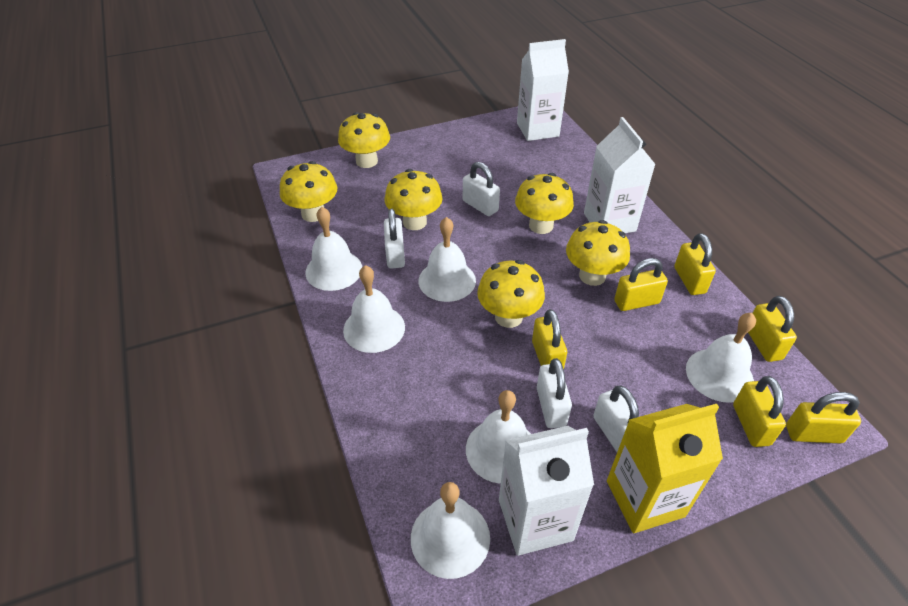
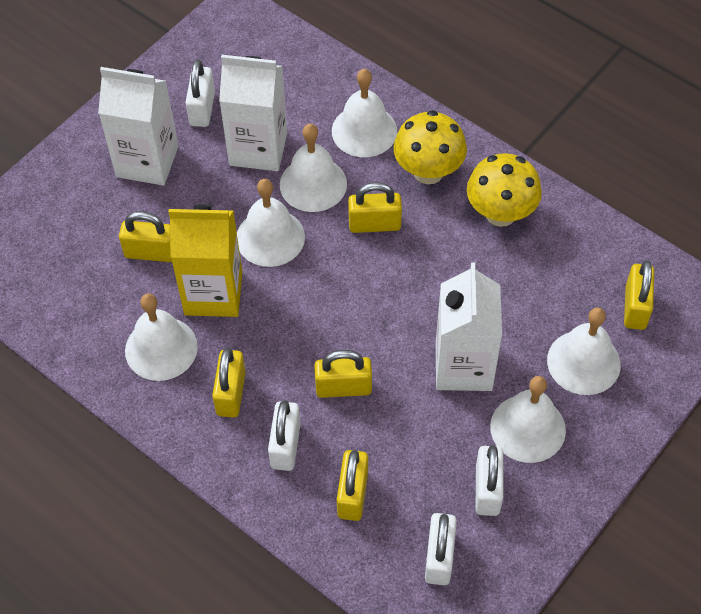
yellow mushroom: 6 -> 2

